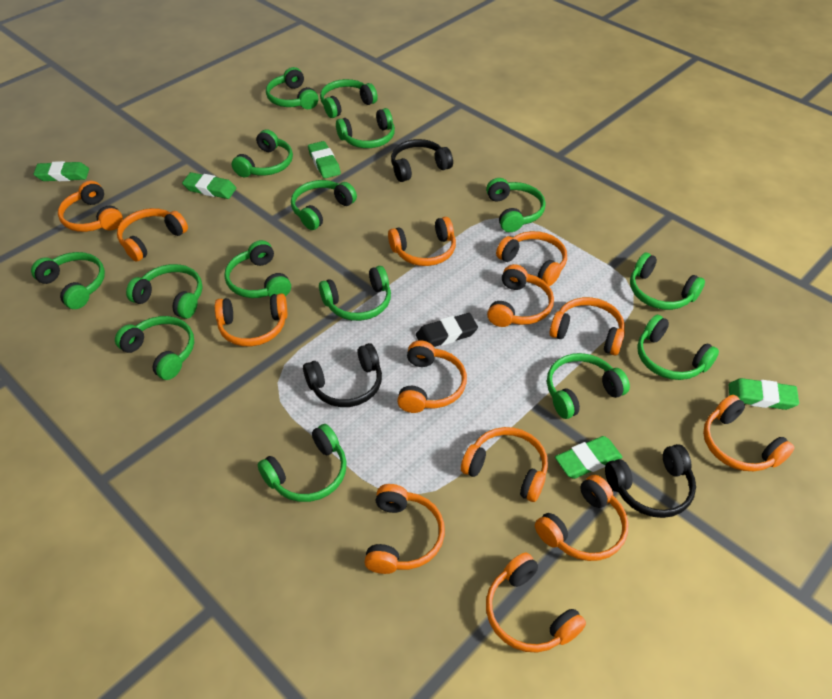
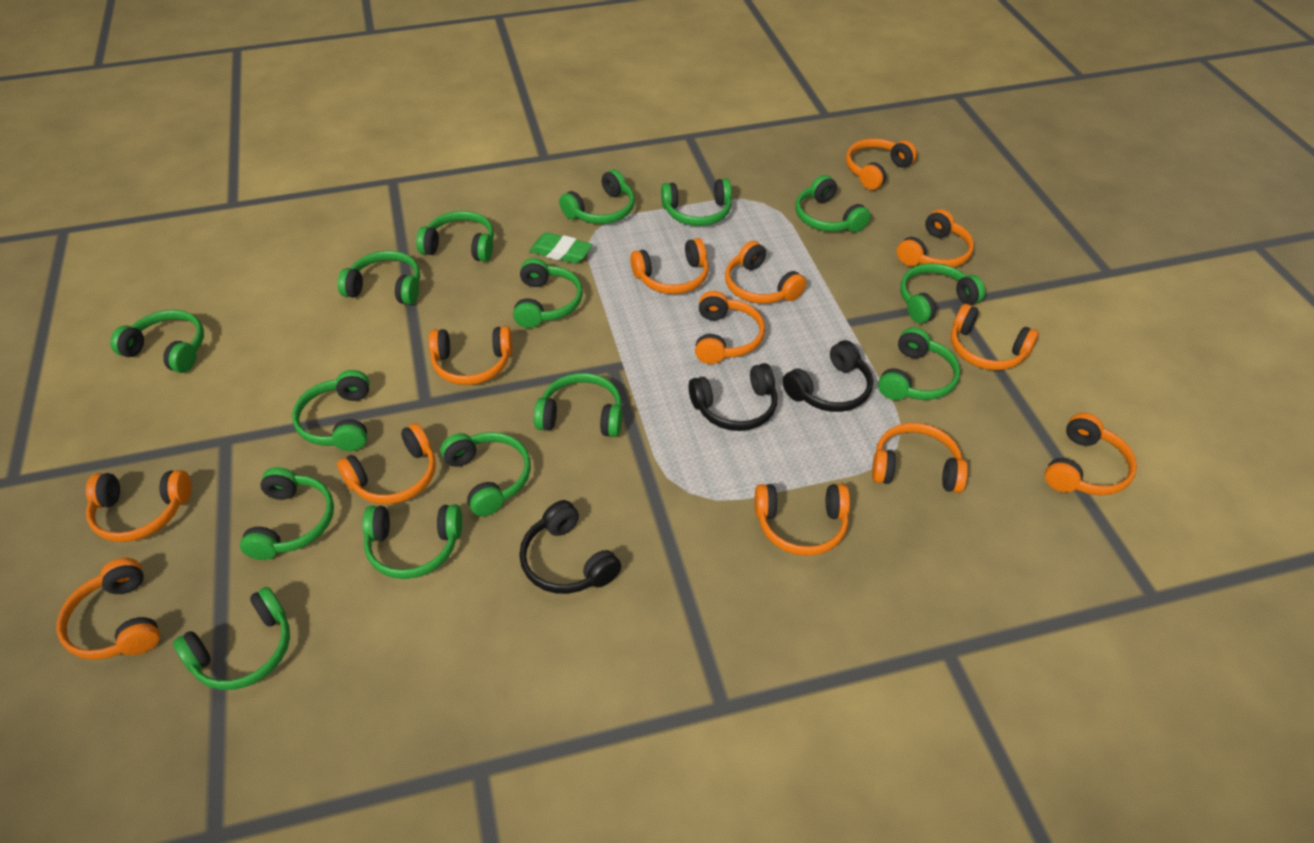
black eraser: 1 -> 0
green eraser: 5 -> 1

